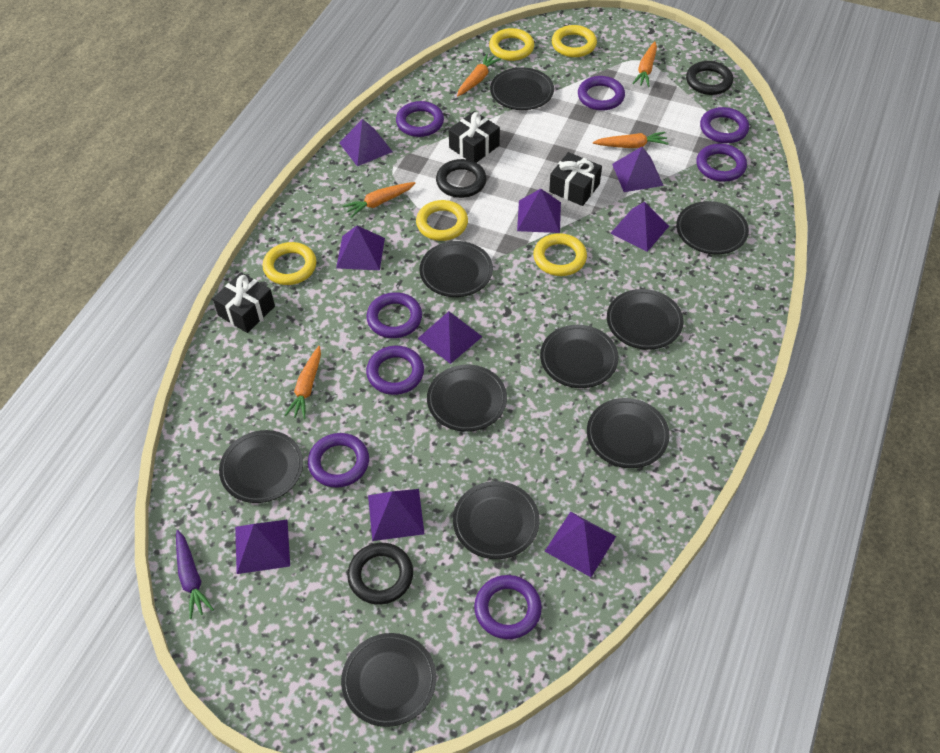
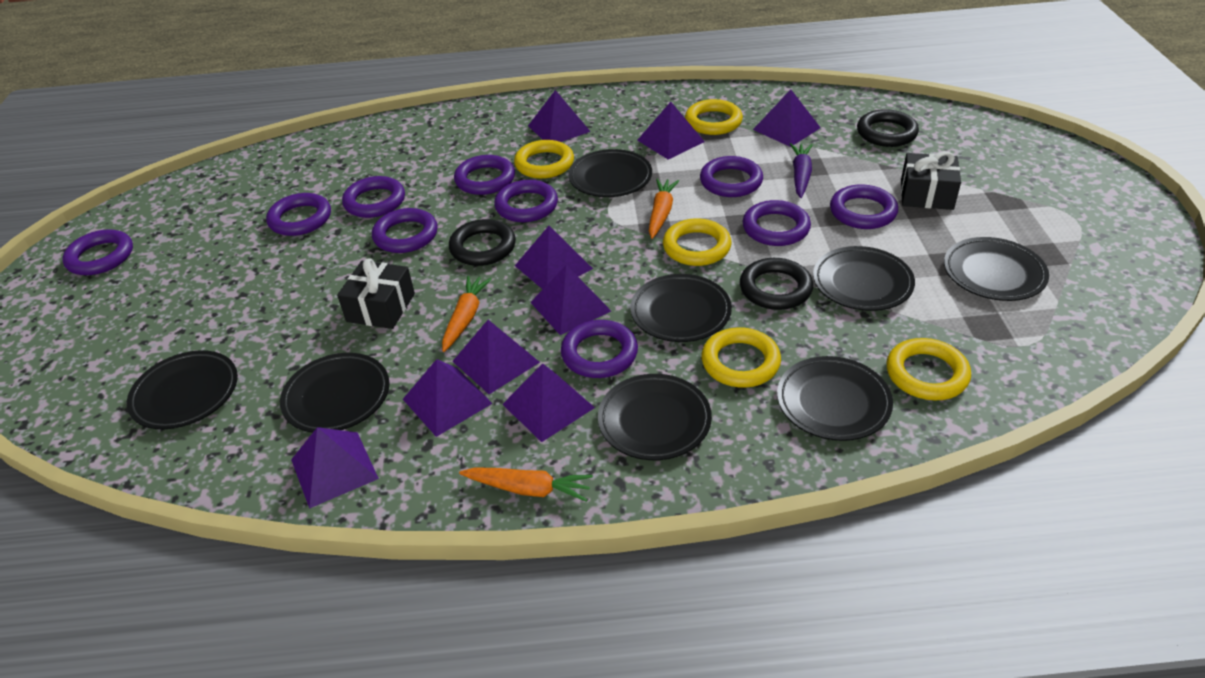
black gift: 3 -> 2
black plate: 10 -> 8
orange carrot: 5 -> 3
purple ring: 8 -> 10

